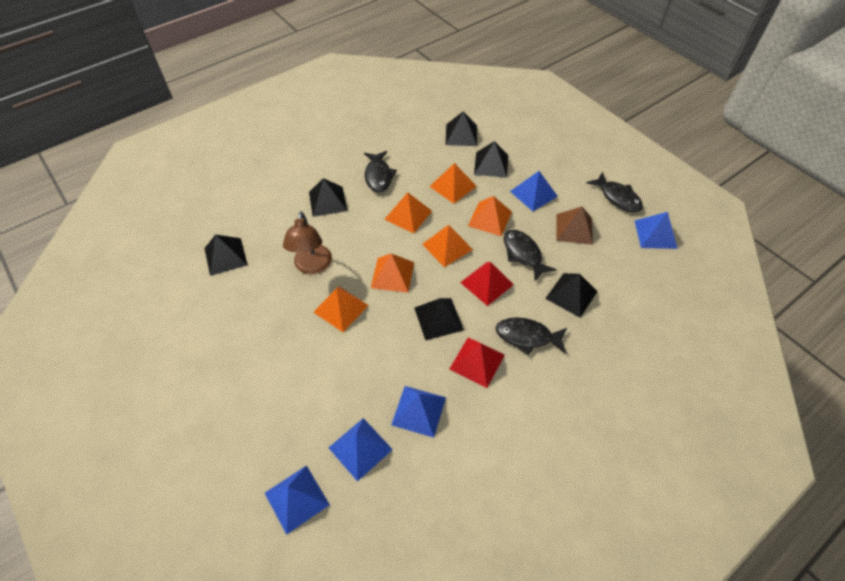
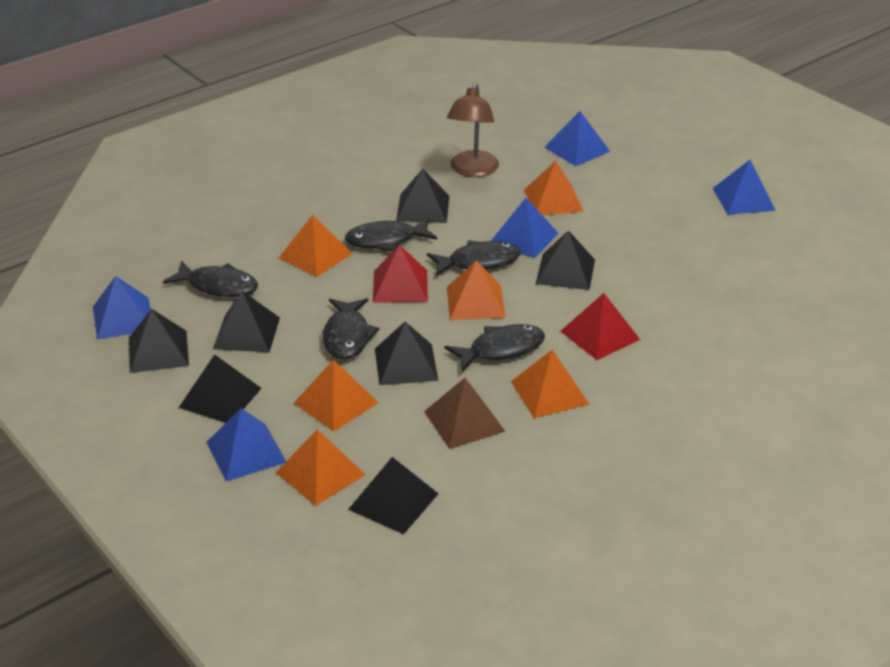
black fish: 4 -> 5
black pyramid: 6 -> 7

